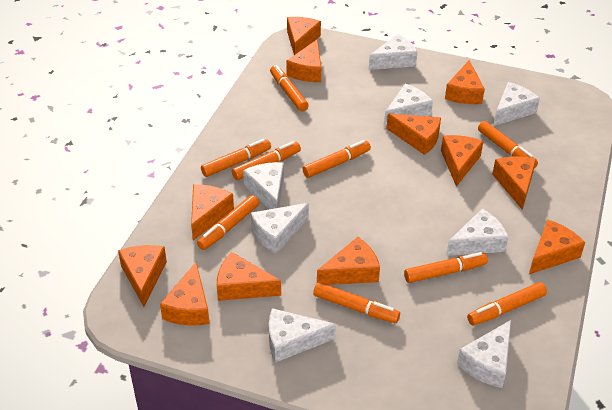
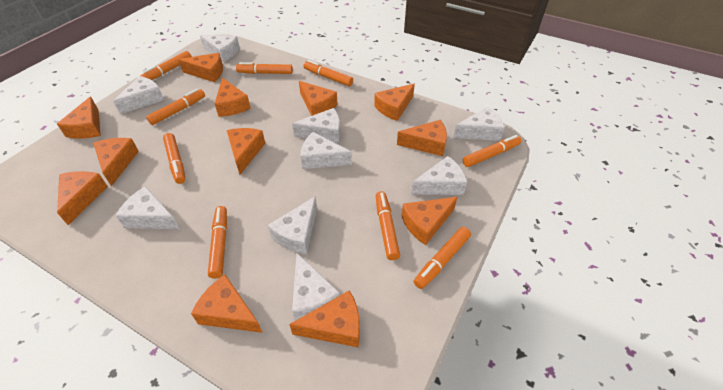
white cheese: 8 -> 9

